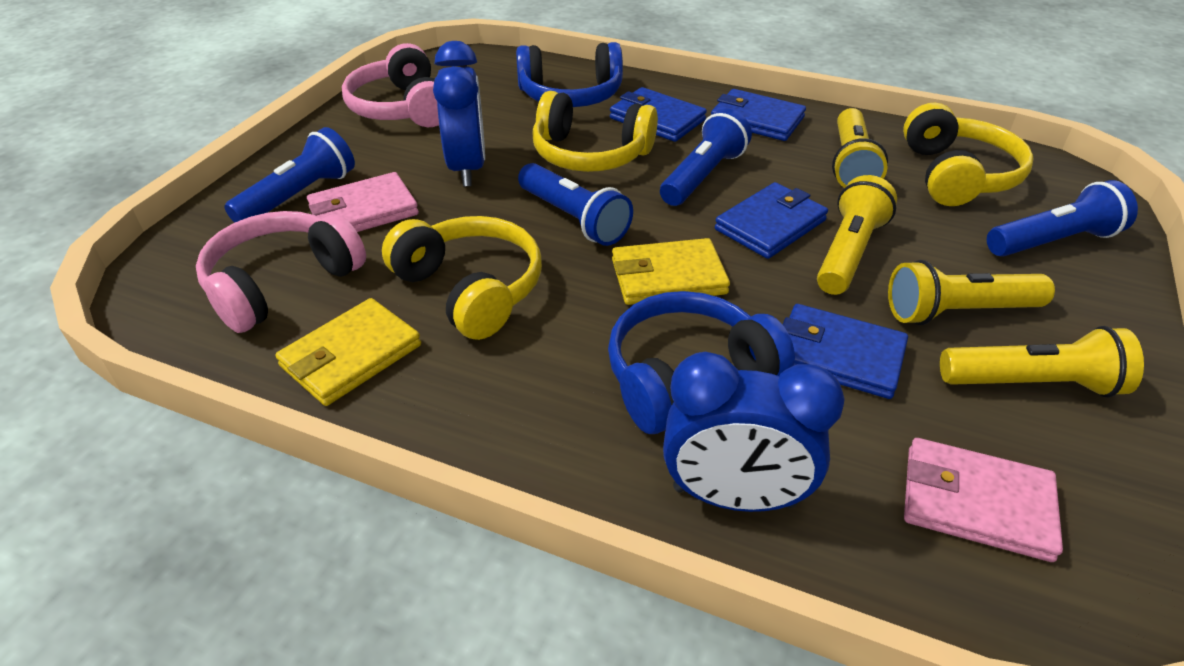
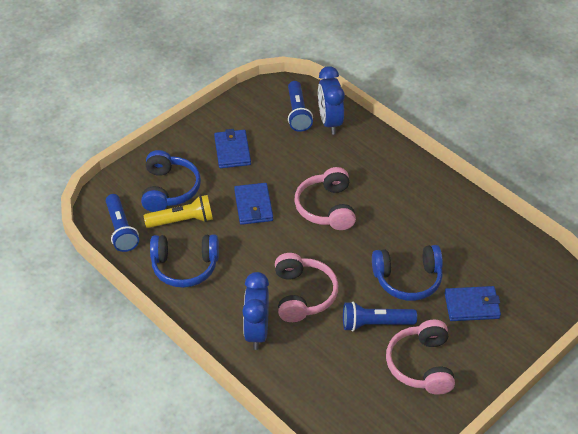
blue flashlight: 4 -> 3
blue headphones: 2 -> 3
blue wallet: 4 -> 3
pink headphones: 2 -> 3
pink wallet: 2 -> 0
yellow flashlight: 4 -> 1
yellow headphones: 3 -> 0
yellow wallet: 2 -> 0

